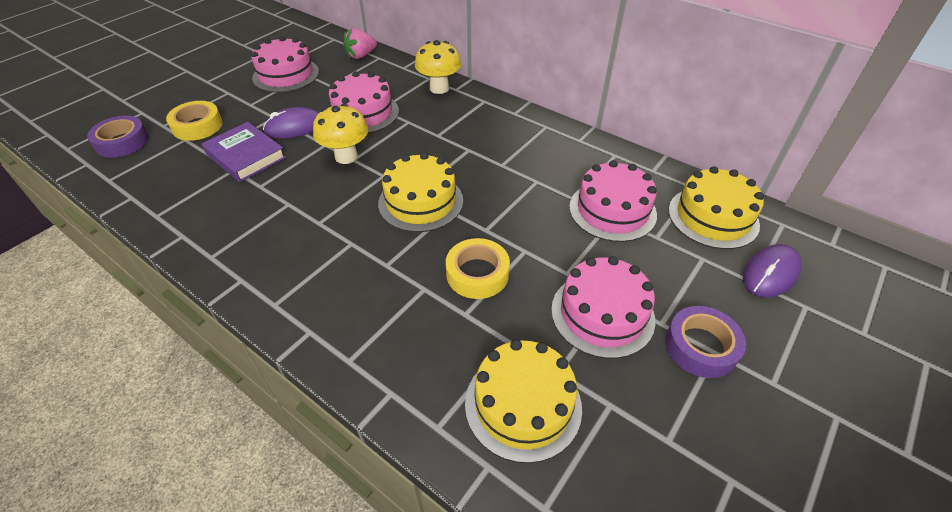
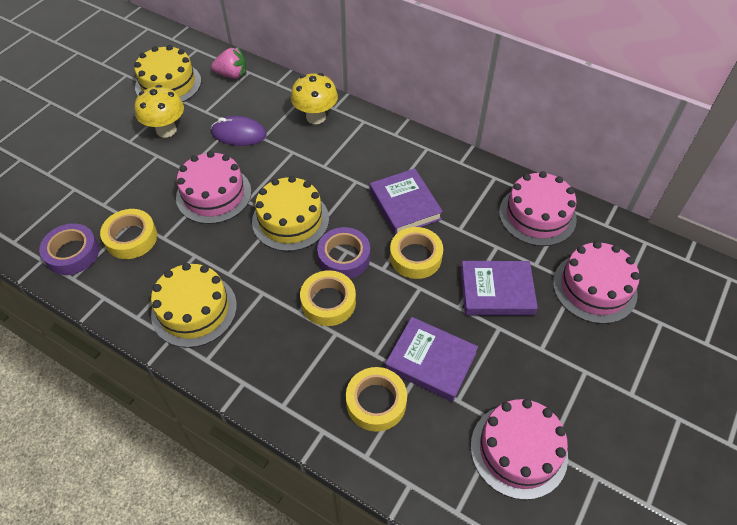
purple book: 1 -> 3
purple mouse: 2 -> 1
yellow tape: 2 -> 4

